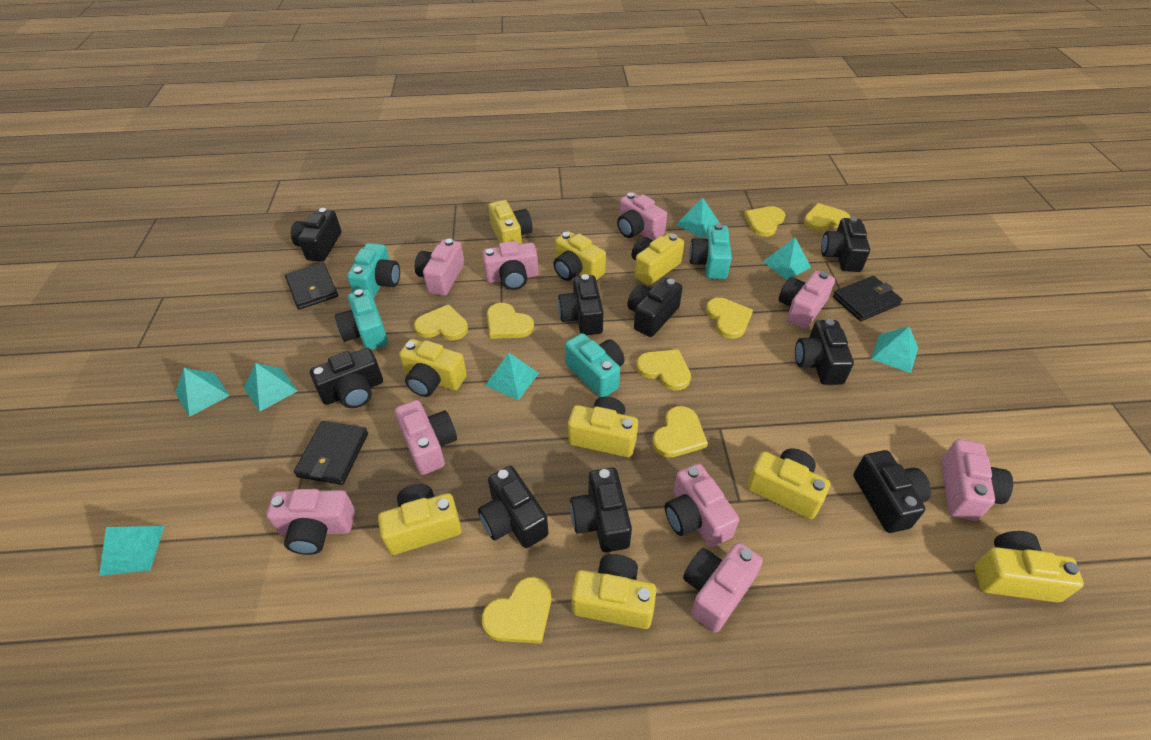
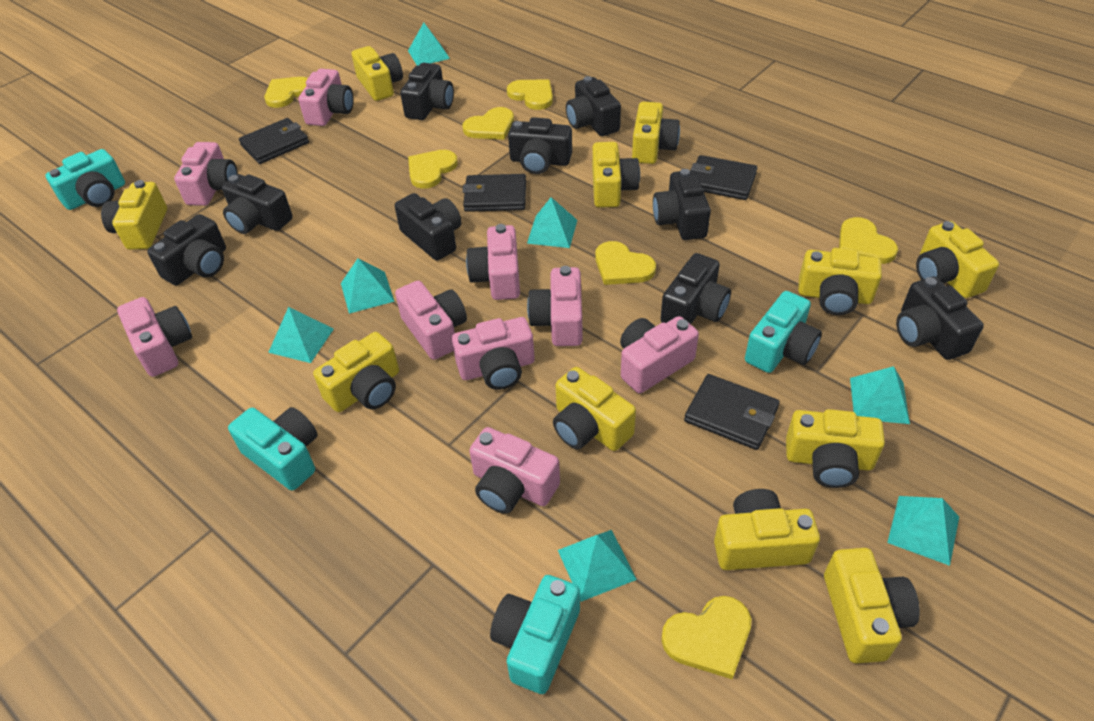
black wallet: 3 -> 4
yellow camera: 9 -> 11
yellow heart: 8 -> 7

